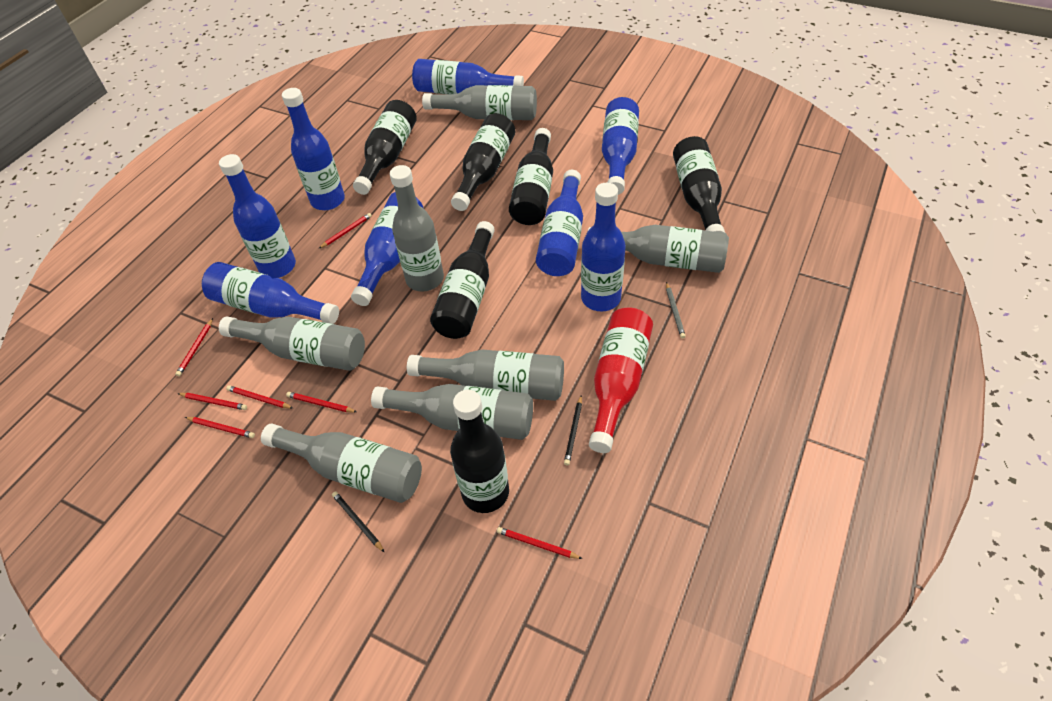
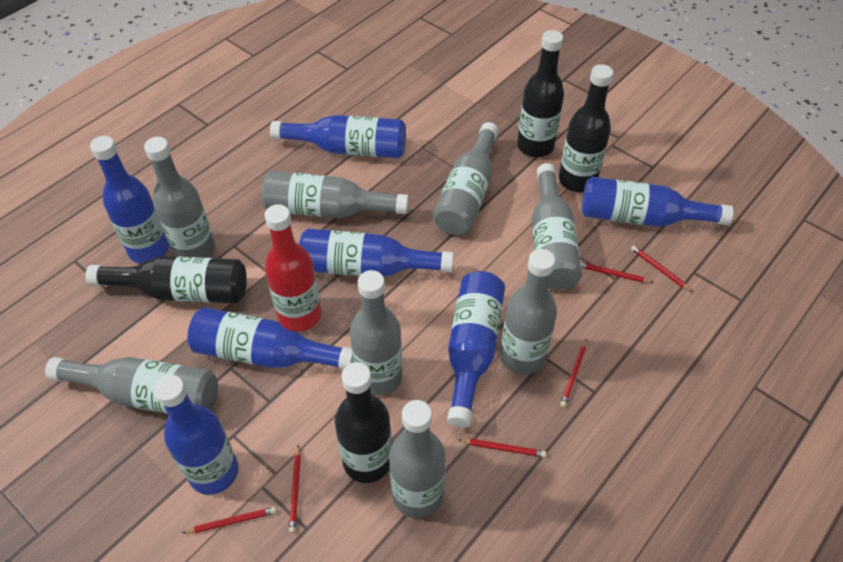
black bottle: 6 -> 4
black pencil: 2 -> 0
blue bottle: 8 -> 7
grey bottle: 7 -> 8
grey pencil: 1 -> 0
red pencil: 7 -> 6

